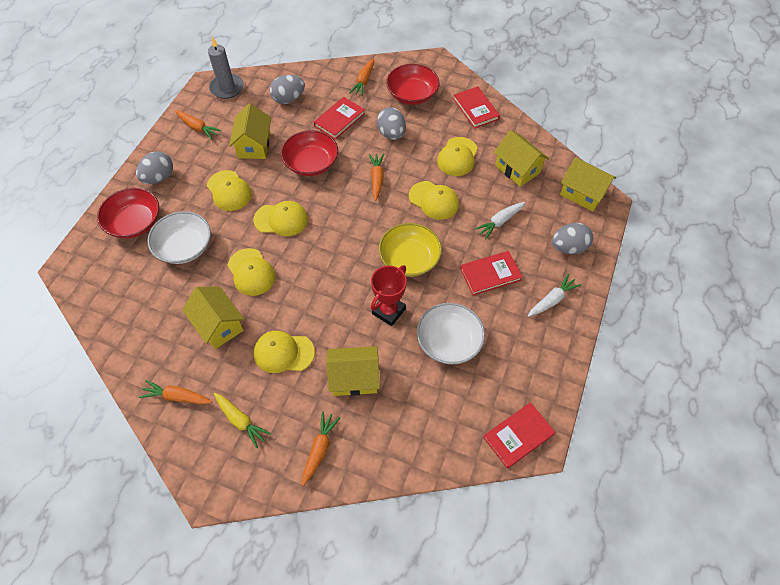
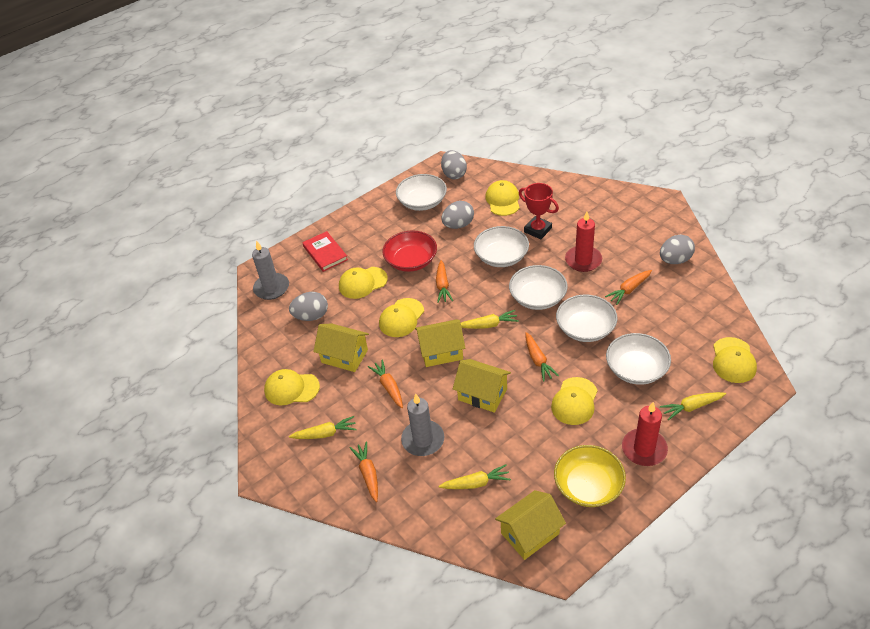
grey candle: 1 -> 2
red book: 4 -> 1
red bowl: 3 -> 1
red candle: 0 -> 2
white bowl: 2 -> 5
white carrot: 2 -> 0
yellow carrot: 1 -> 4
yellow house: 5 -> 4

